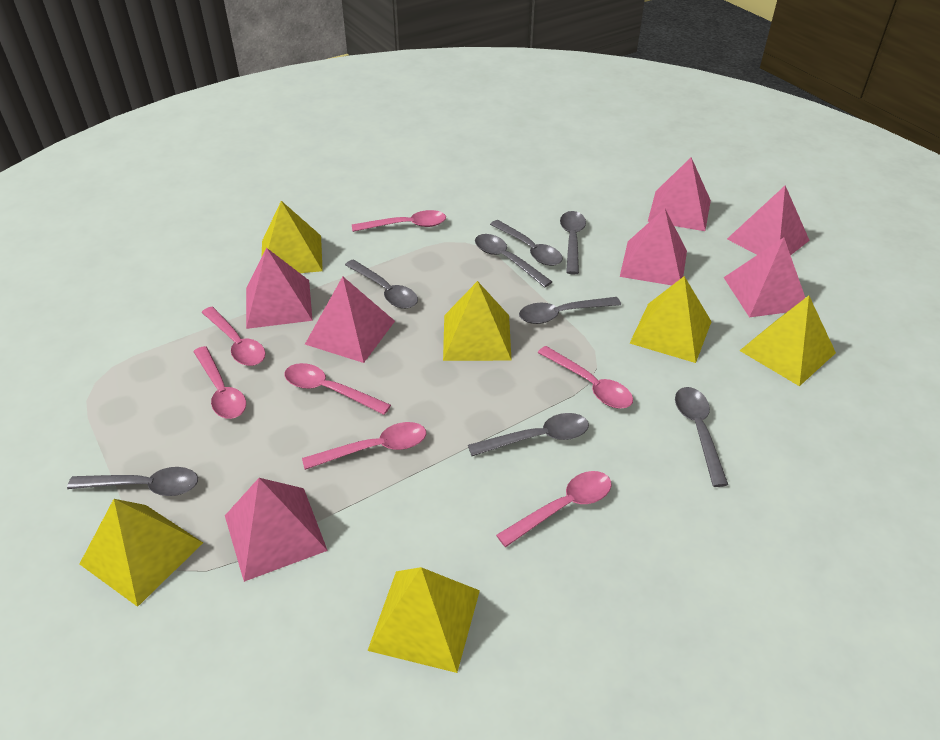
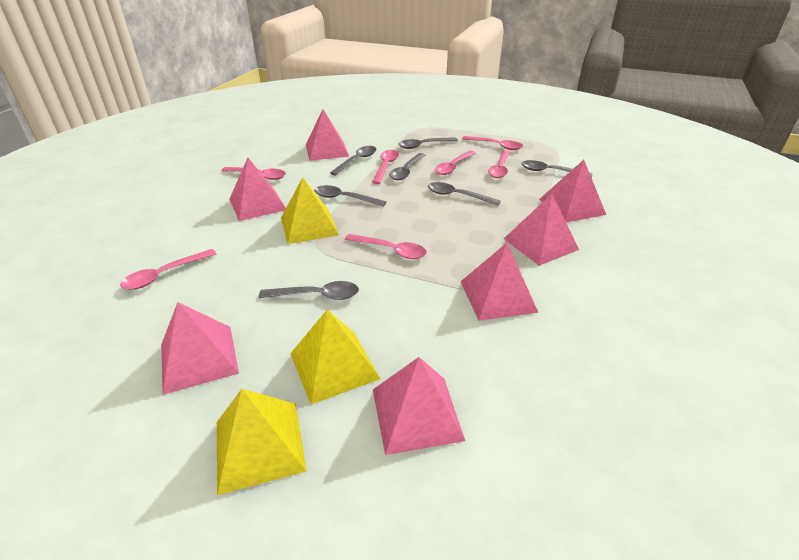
grey spoon: 8 -> 7
yellow pyramid: 6 -> 3

